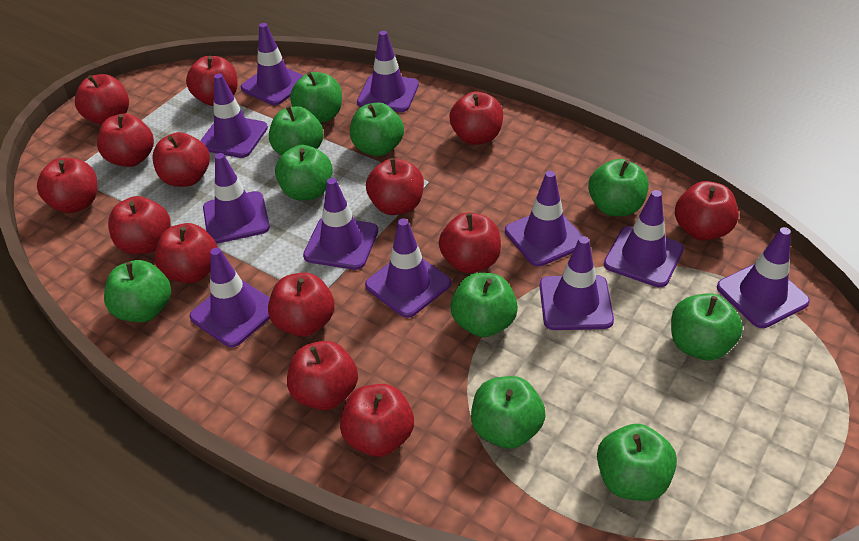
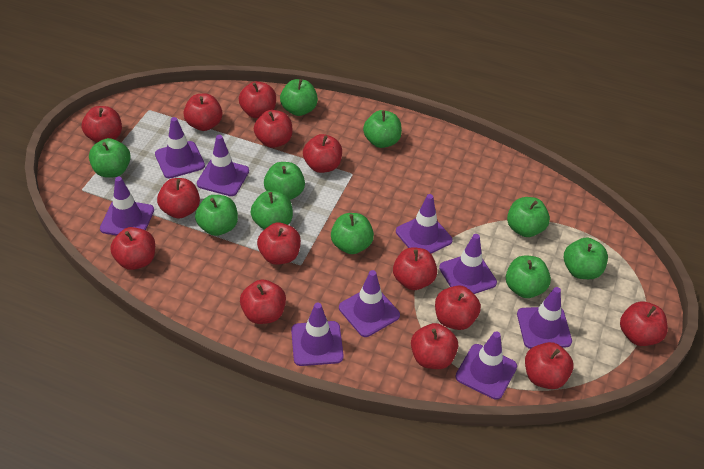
purple traffic cone: 11 -> 9

